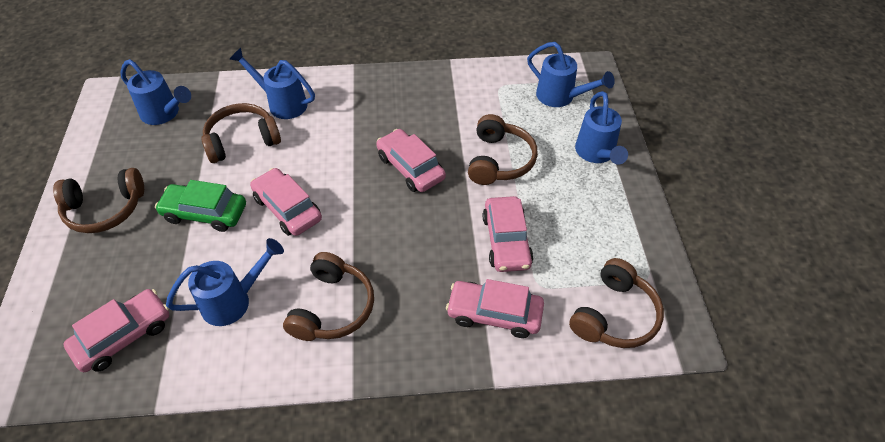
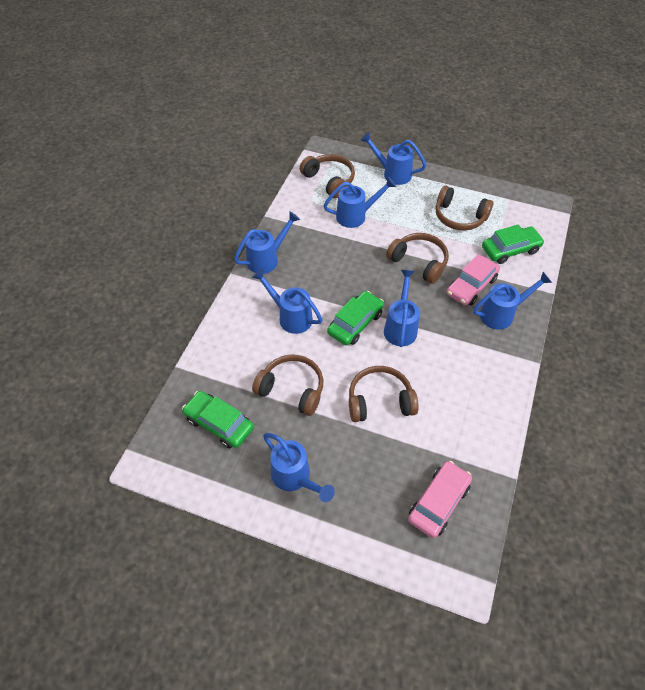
blue watering can: 5 -> 7
green car: 1 -> 3
pink car: 5 -> 2

